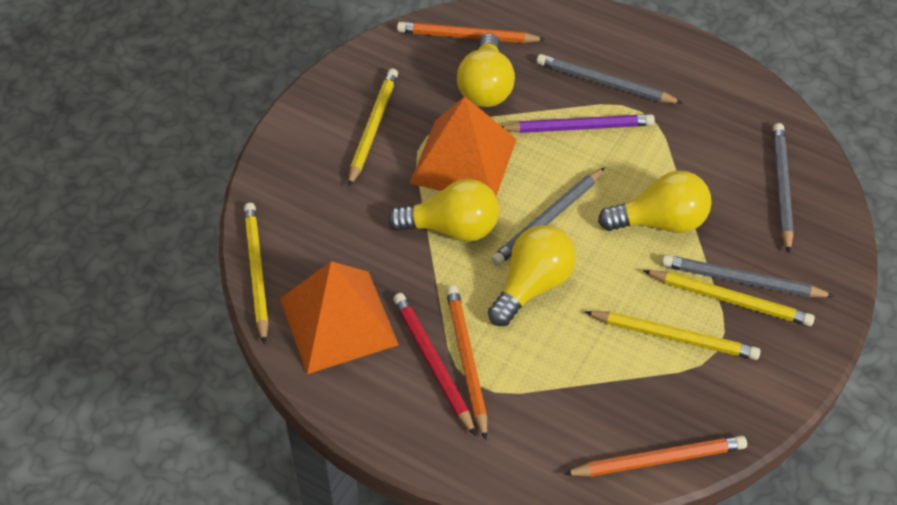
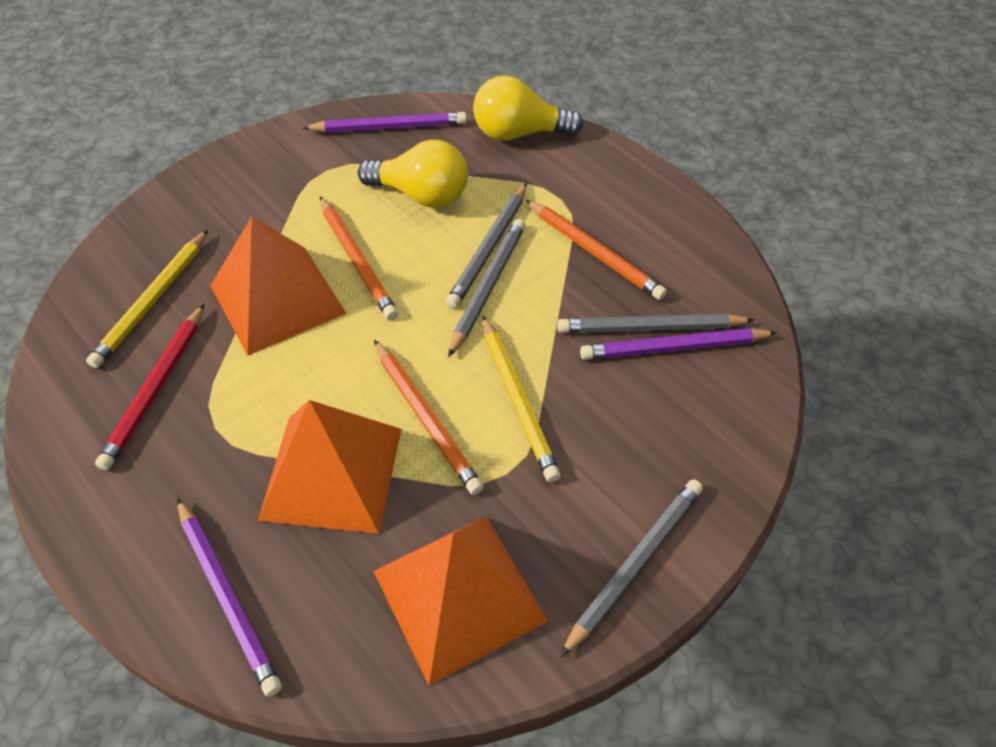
orange pyramid: 2 -> 3
purple pencil: 1 -> 3
yellow light bulb: 4 -> 2
yellow pencil: 4 -> 2

